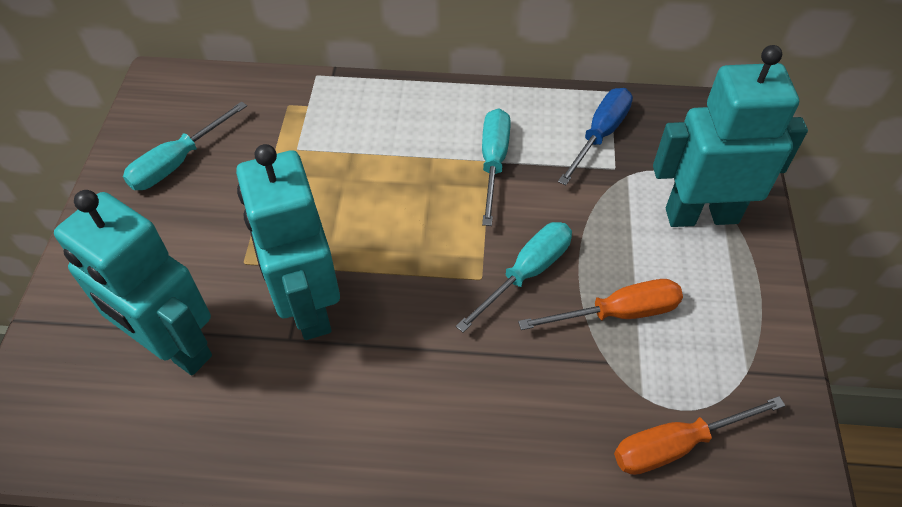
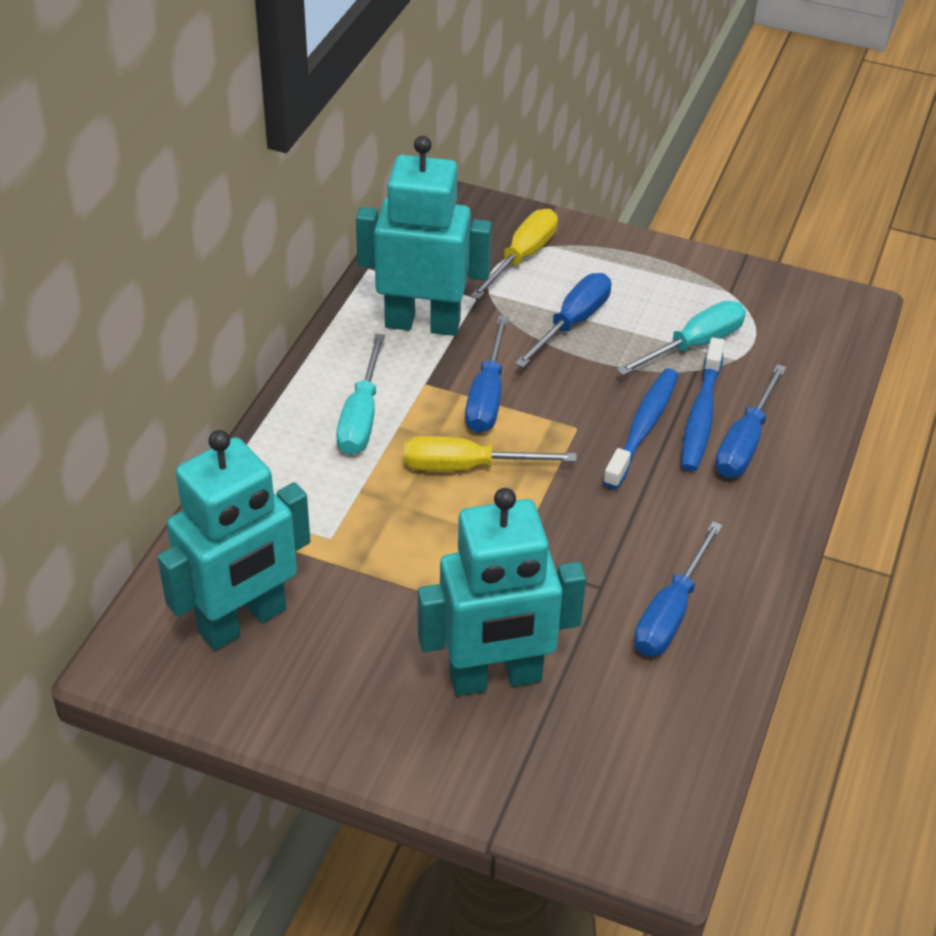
blue screwdriver: 1 -> 4
blue toothbrush: 0 -> 2
orange screwdriver: 2 -> 0
turquoise screwdriver: 3 -> 2
yellow screwdriver: 0 -> 2

